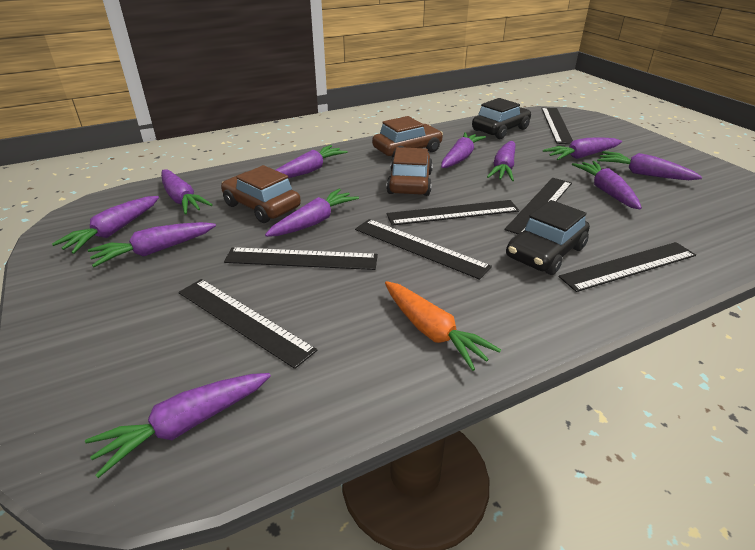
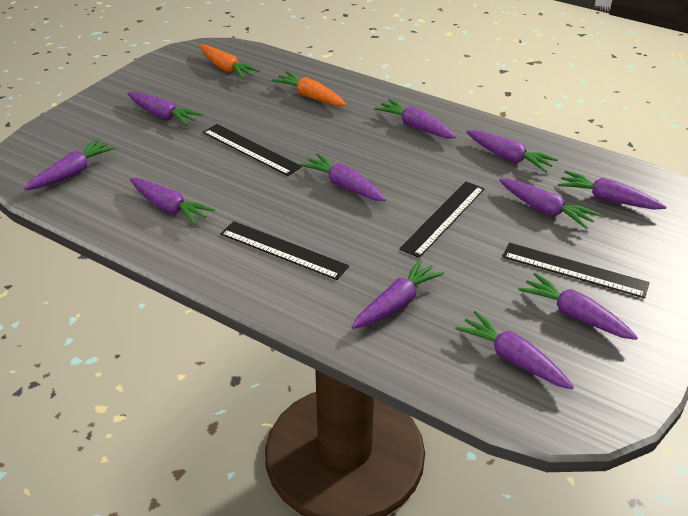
black car: 2 -> 0
black ruler: 7 -> 4
brown car: 3 -> 0
orange carrot: 1 -> 2

